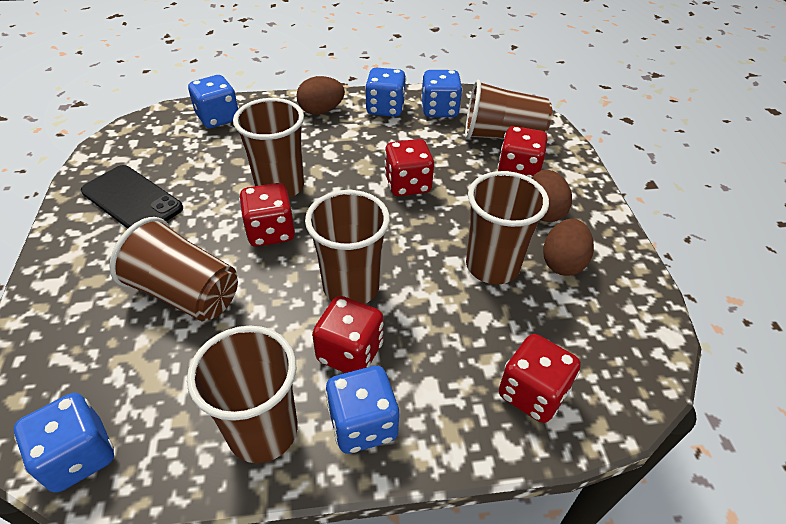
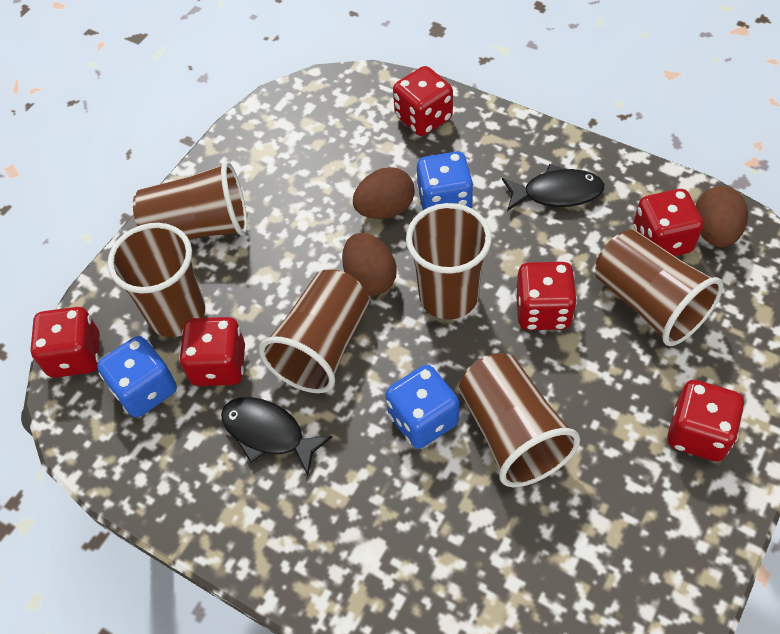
black fish: 0 -> 2
black phone: 1 -> 0
blue dice: 5 -> 3
red dice: 5 -> 6

